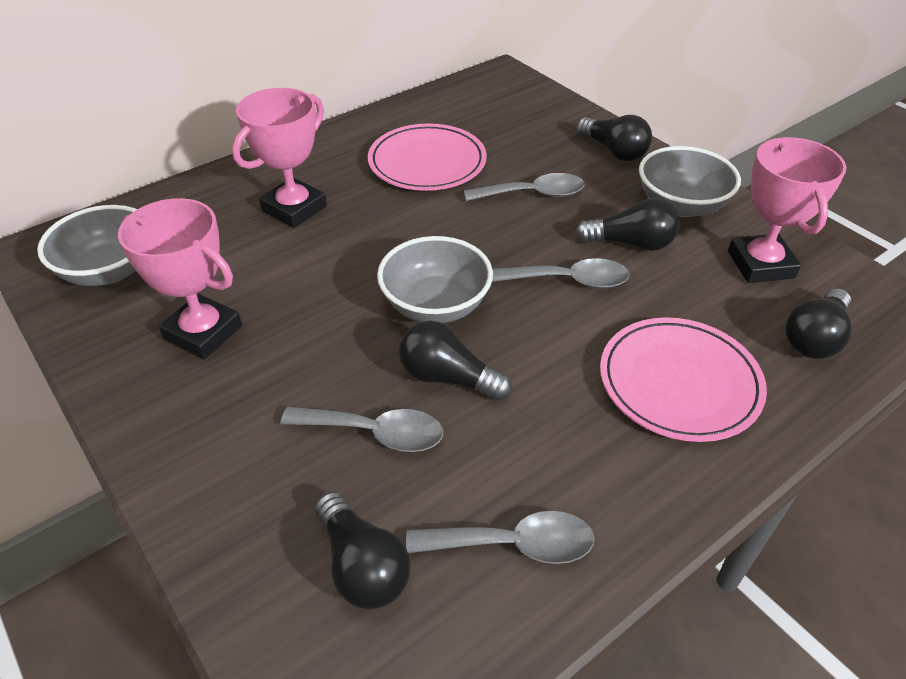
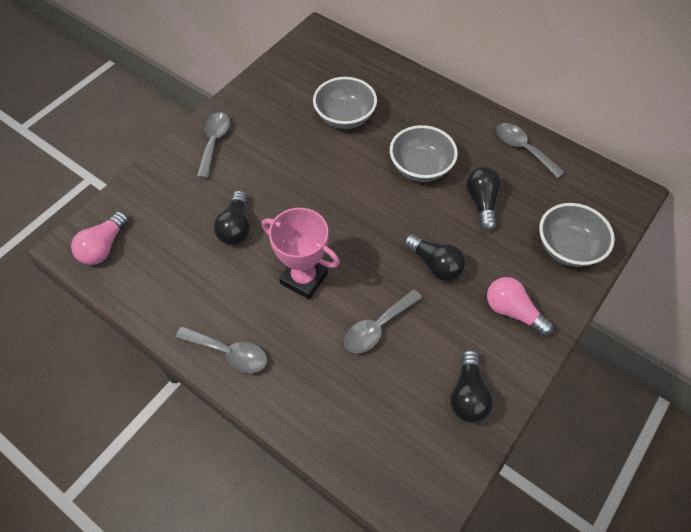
black light bulb: 5 -> 4
pink light bulb: 0 -> 2
pink plate: 2 -> 0
pink trophy: 3 -> 1

